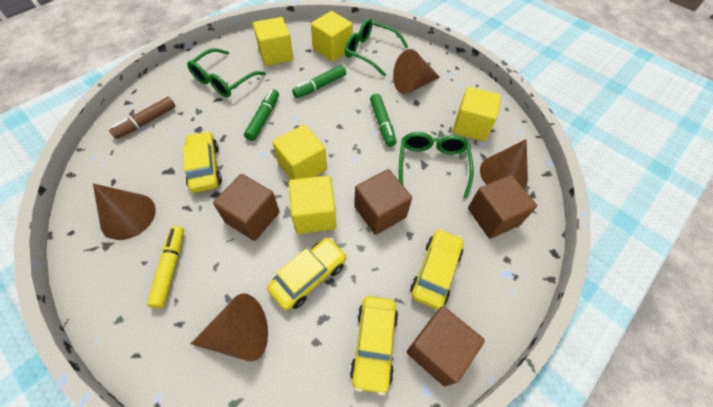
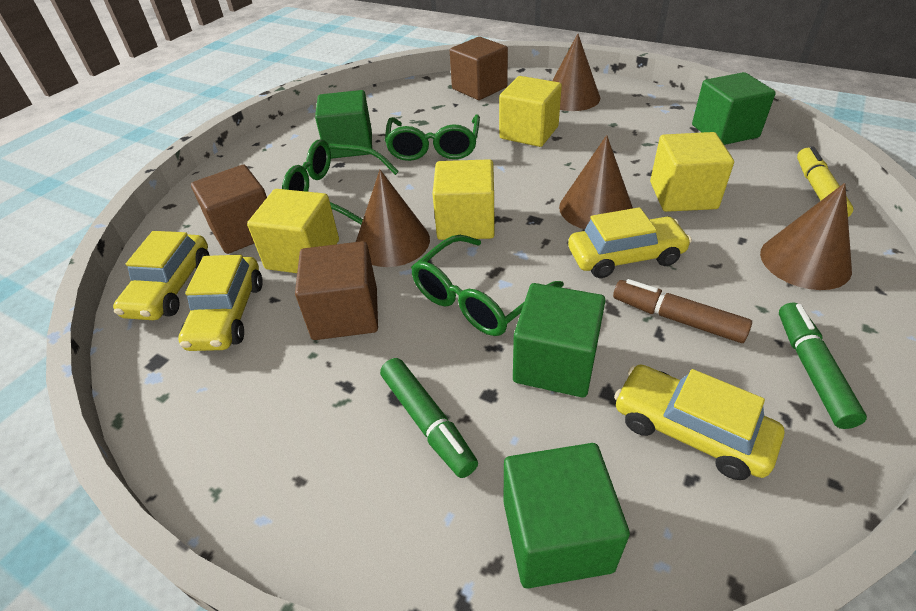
brown cube: 4 -> 3
green cube: 0 -> 4
green marker: 3 -> 2
yellow cube: 5 -> 4

